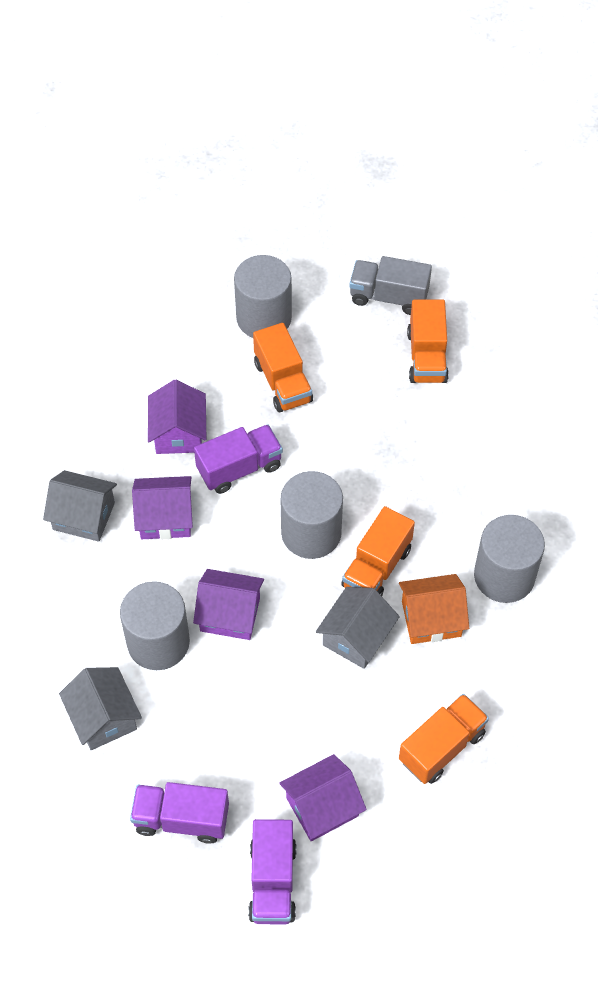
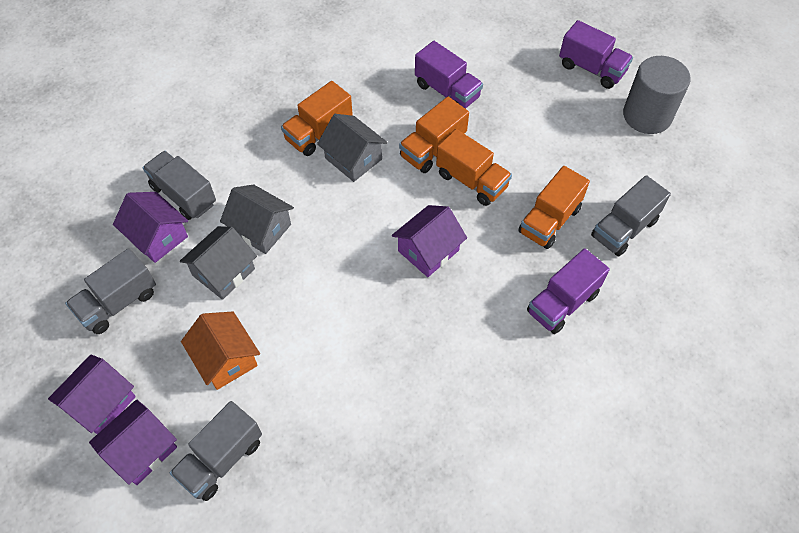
grey cylinder: 4 -> 1
grey truck: 1 -> 4

